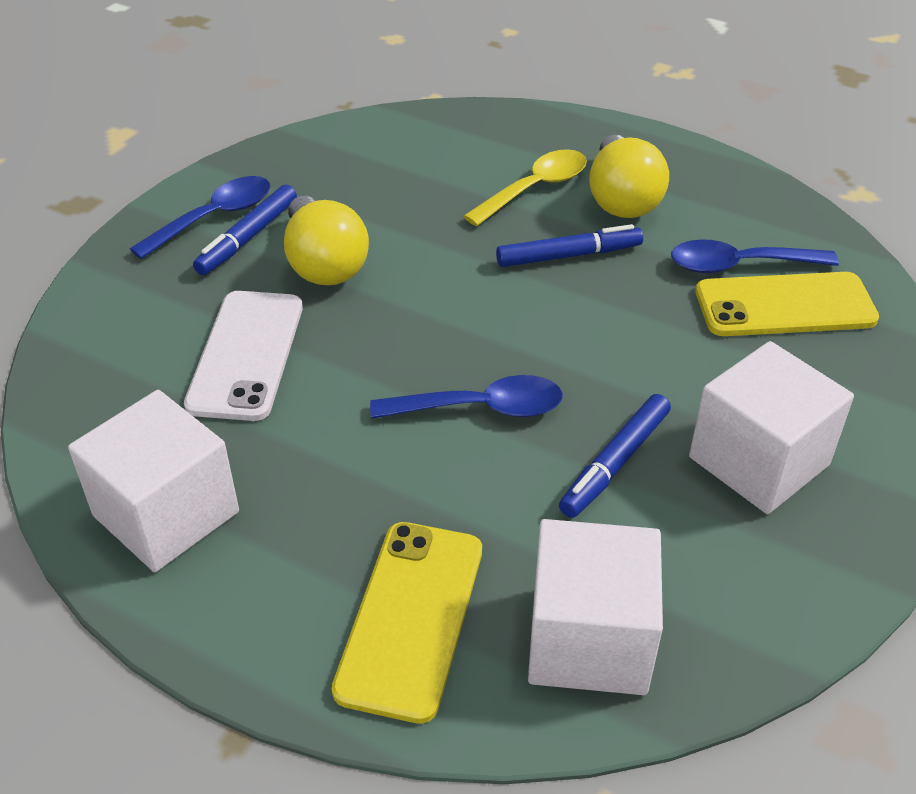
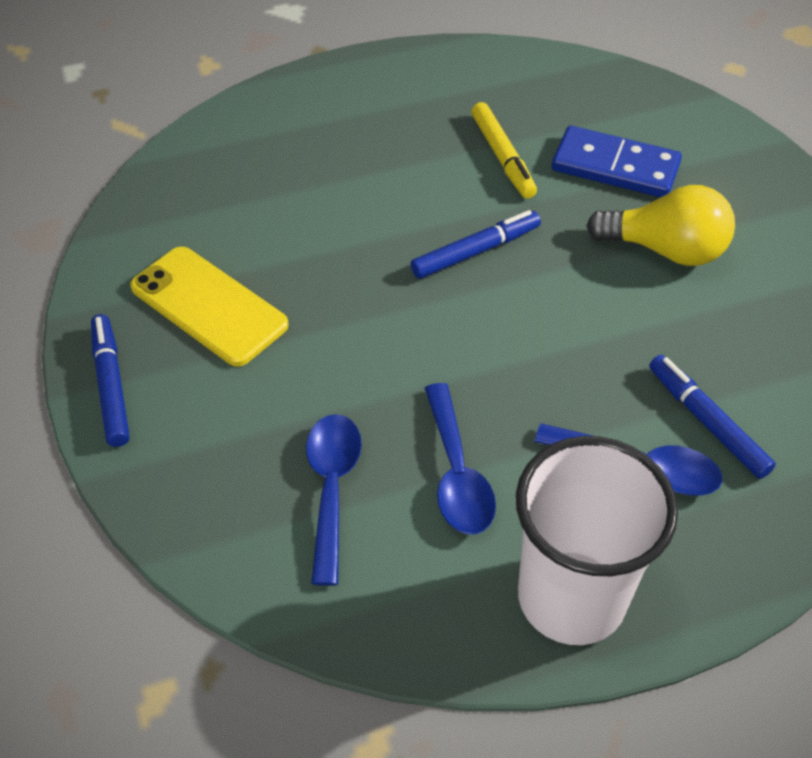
blue domino: 0 -> 1
white cube: 3 -> 0
white cup: 0 -> 1
white phone: 1 -> 0
yellow light bulb: 2 -> 1
yellow marker: 0 -> 1
yellow phone: 2 -> 1
yellow spoon: 1 -> 0

